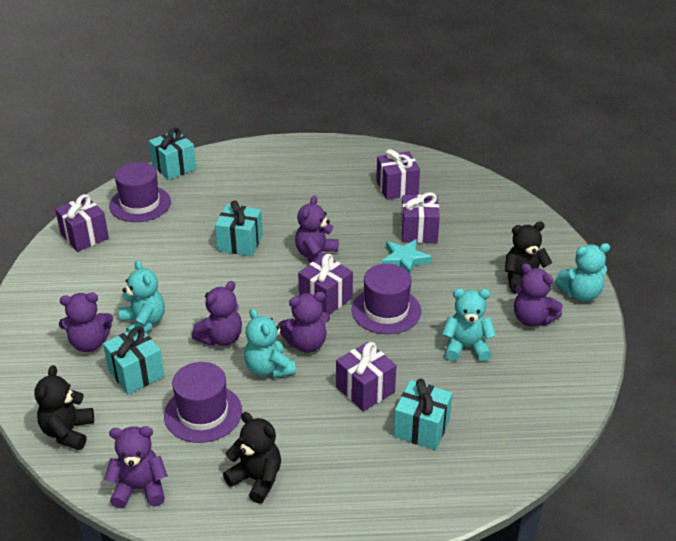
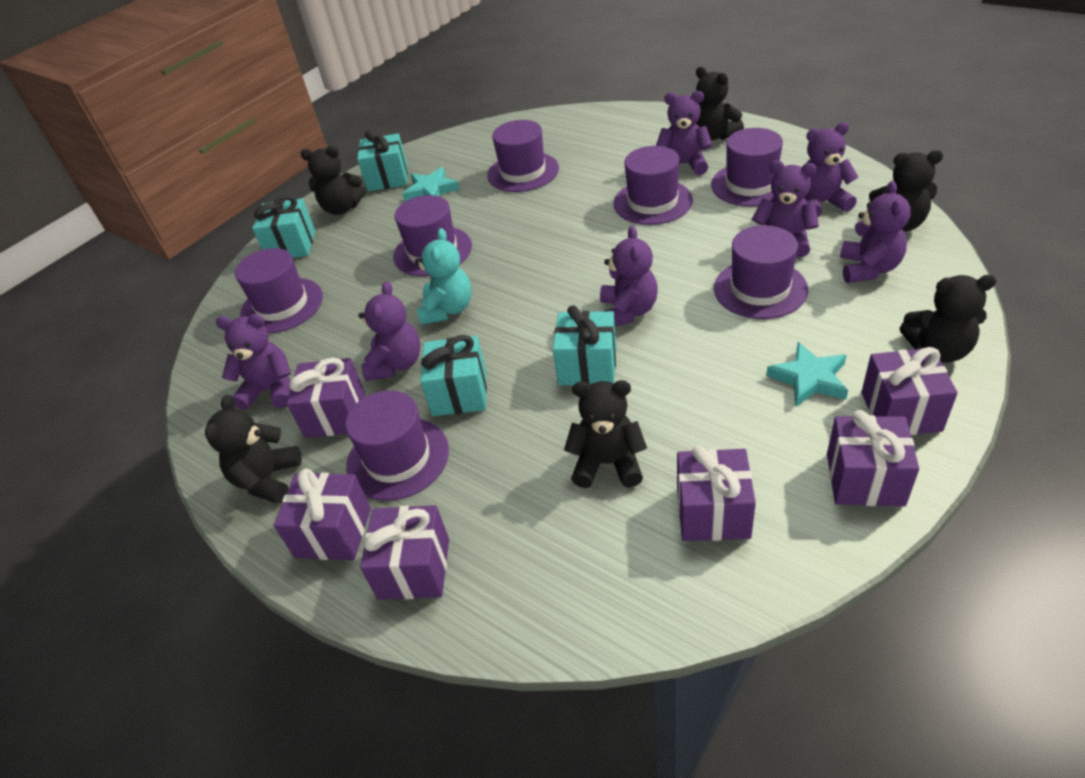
black teddy bear: 3 -> 6
purple gift: 5 -> 6
purple hat: 3 -> 7
purple teddy bear: 6 -> 7
turquoise star: 1 -> 2
turquoise teddy bear: 4 -> 1

